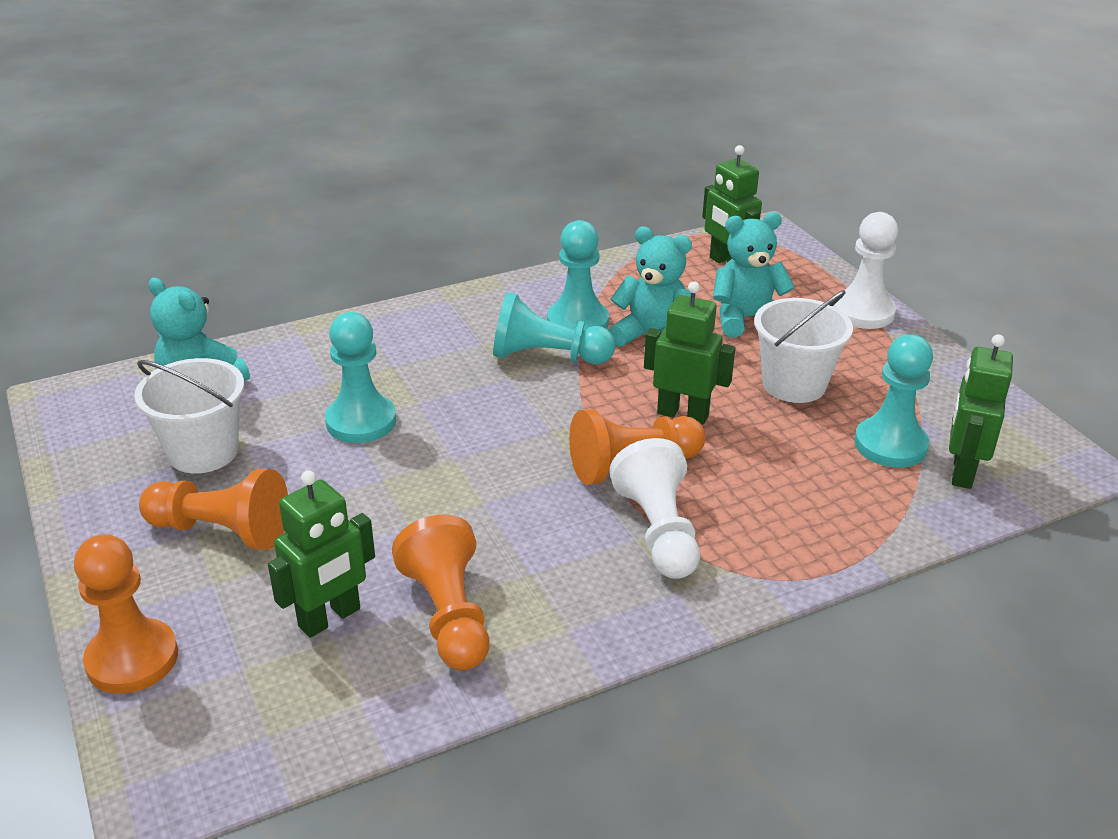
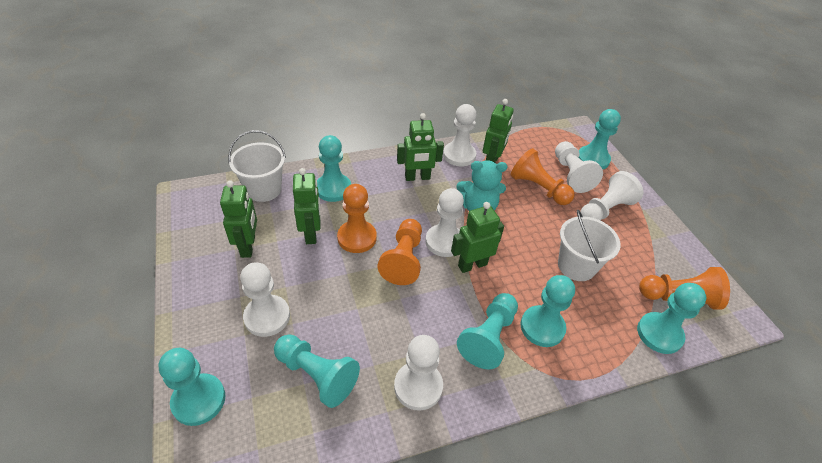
green robot: 4 -> 5
turquoise pawn: 4 -> 7
turquoise teddy bear: 3 -> 1
white pawn: 2 -> 6

